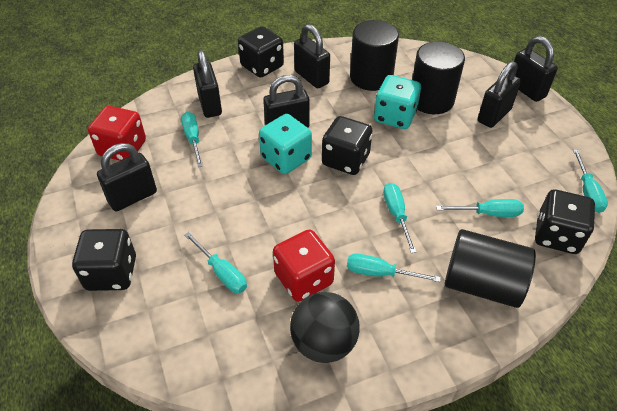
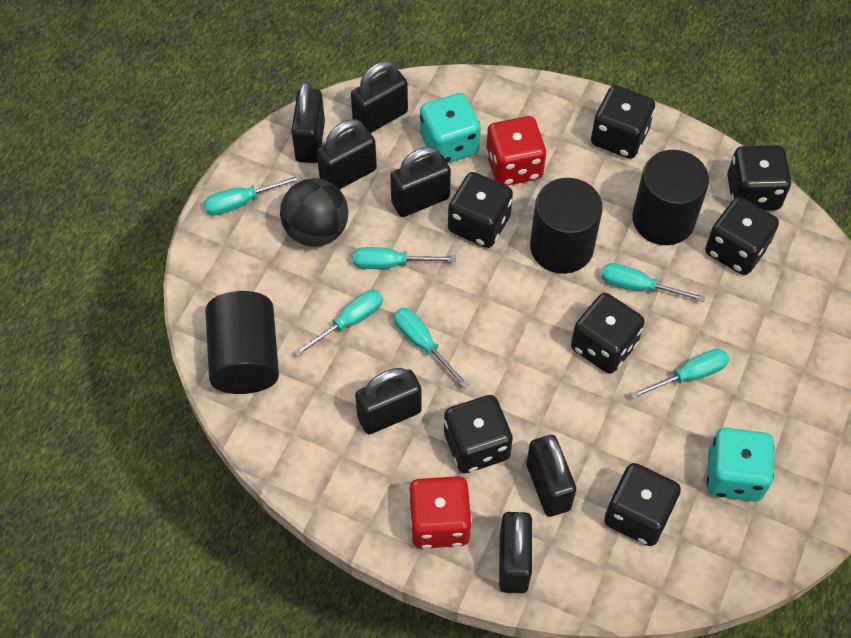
black dice: 4 -> 7
black padlock: 6 -> 7

